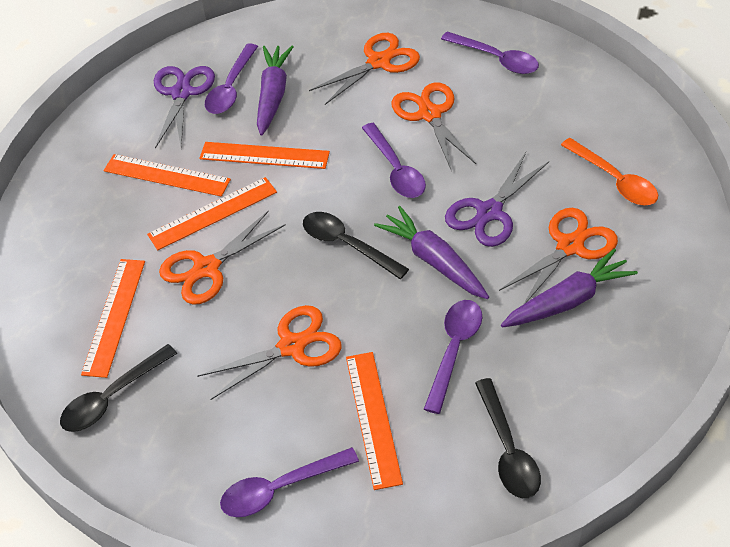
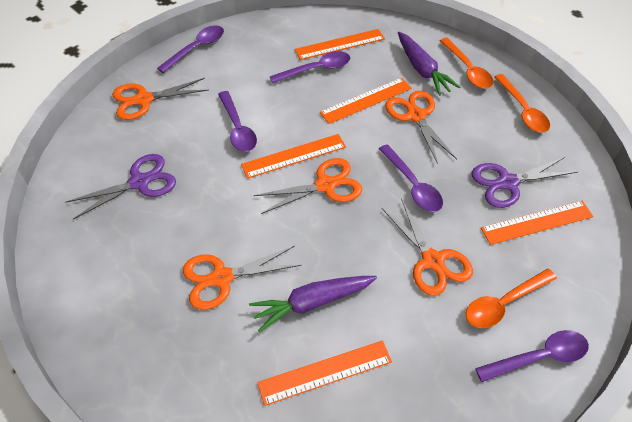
black spoon: 3 -> 0
orange spoon: 1 -> 3
purple carrot: 3 -> 2

